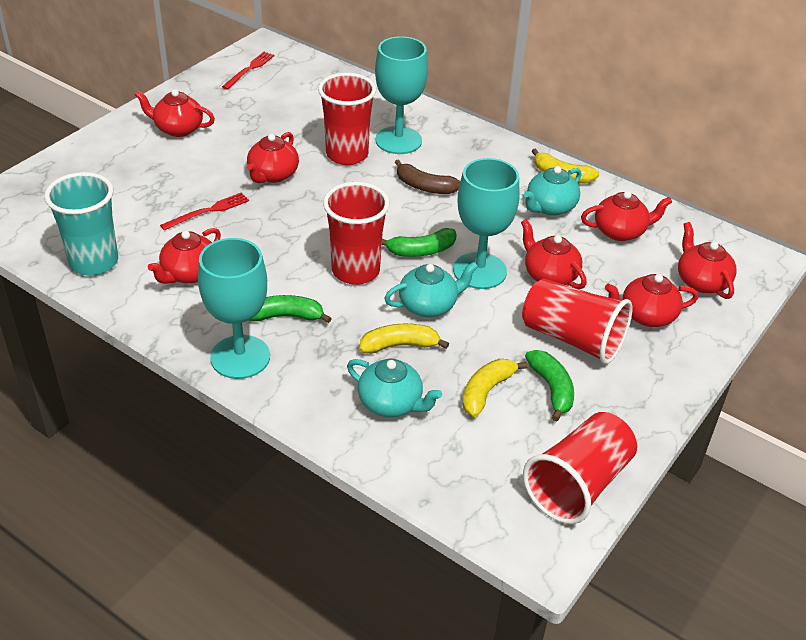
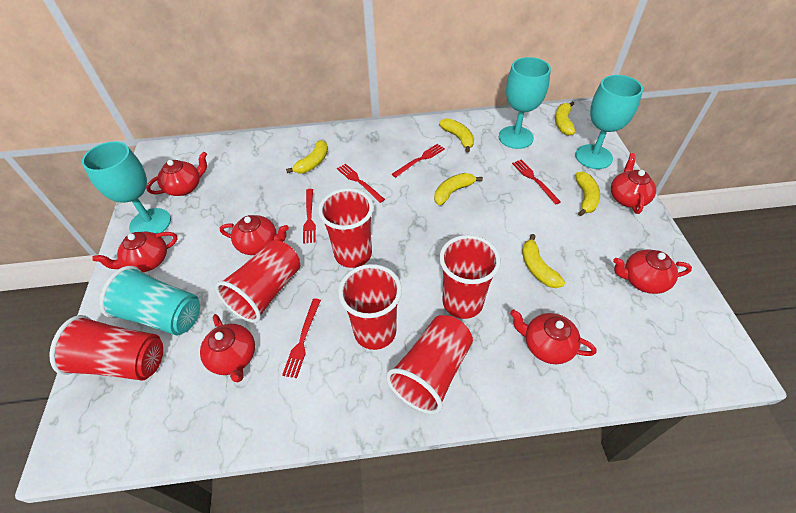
brown banana: 1 -> 0
green banana: 3 -> 0
red cup: 4 -> 6
red fork: 2 -> 5
turquoise teapot: 3 -> 0
yellow banana: 3 -> 6

